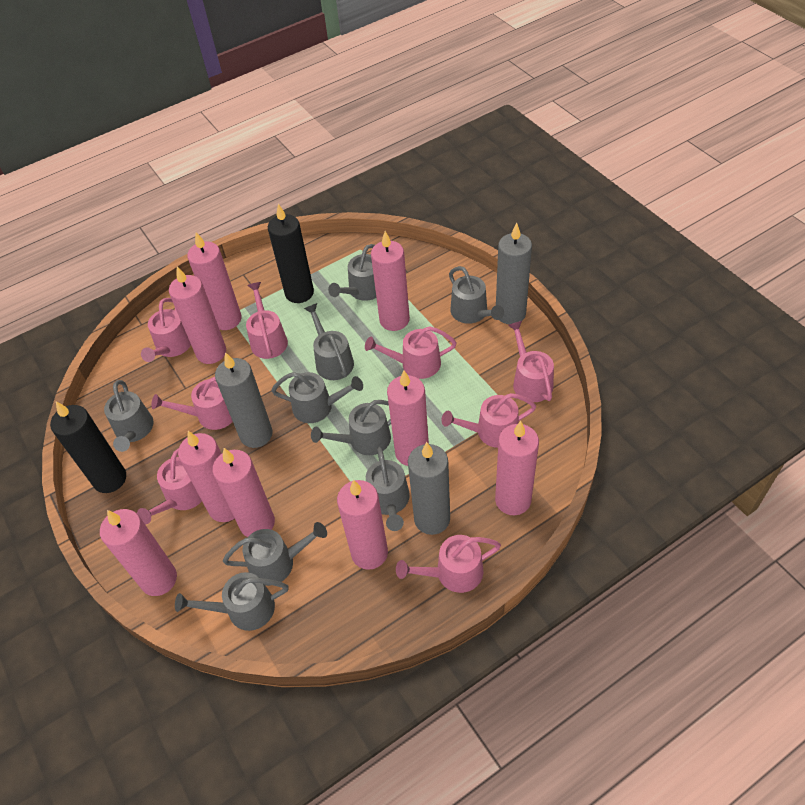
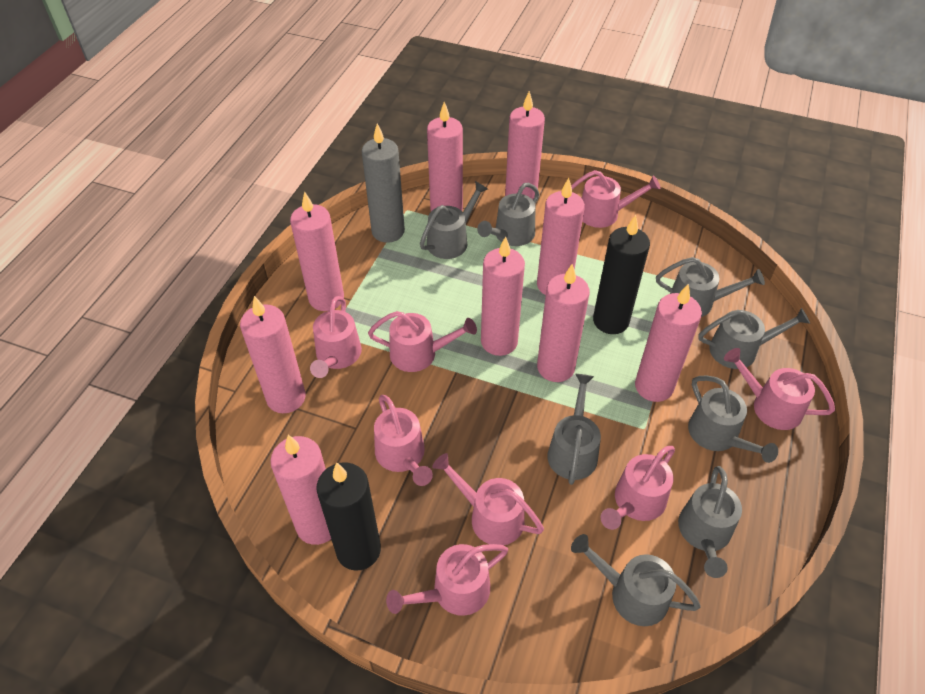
grey candle: 3 -> 1
grey watering can: 9 -> 8

